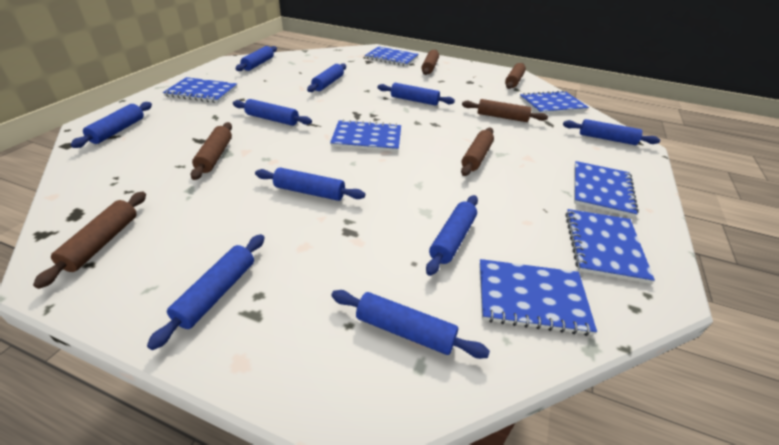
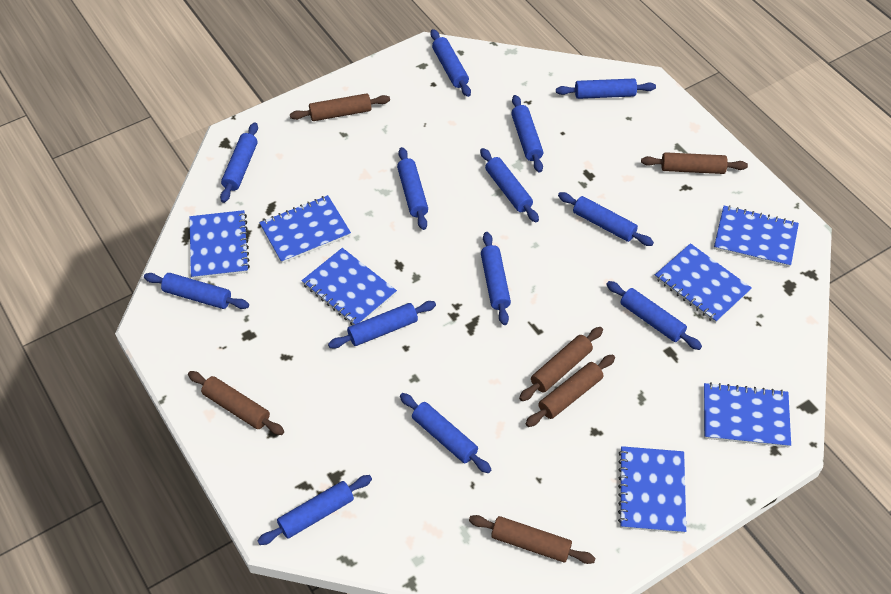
blue rolling pin: 10 -> 13

